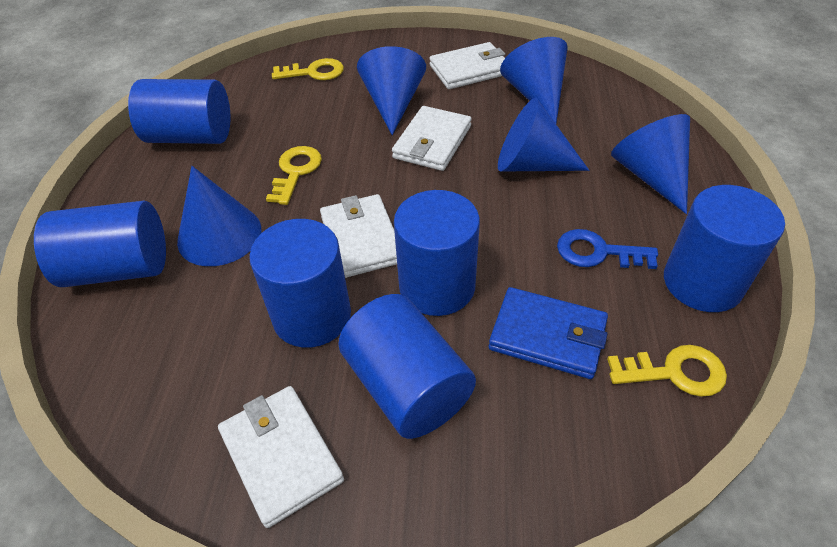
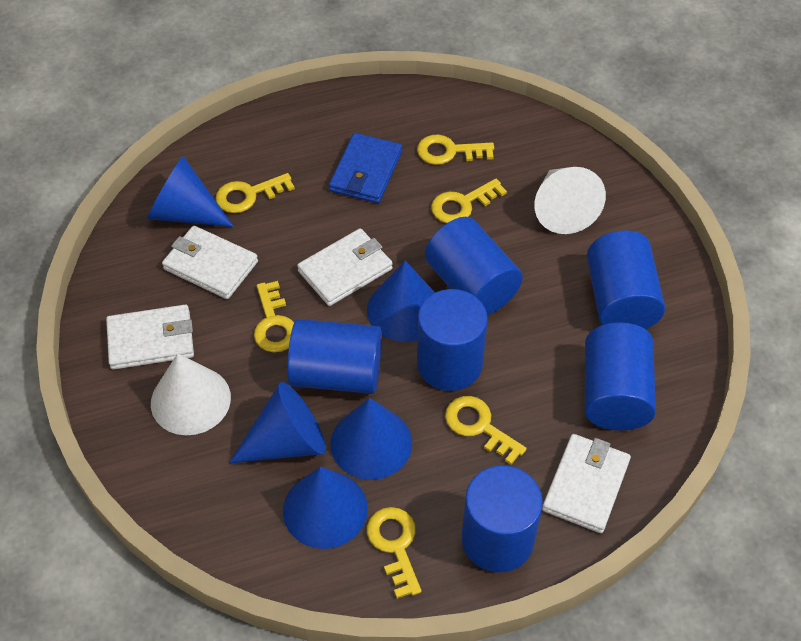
blue key: 1 -> 0
white cone: 0 -> 2
yellow key: 3 -> 6

